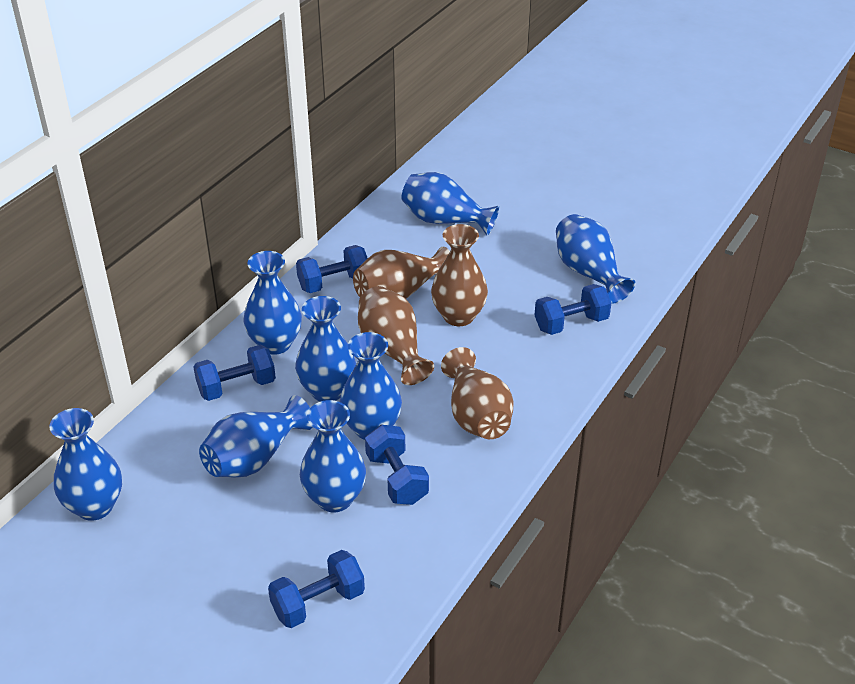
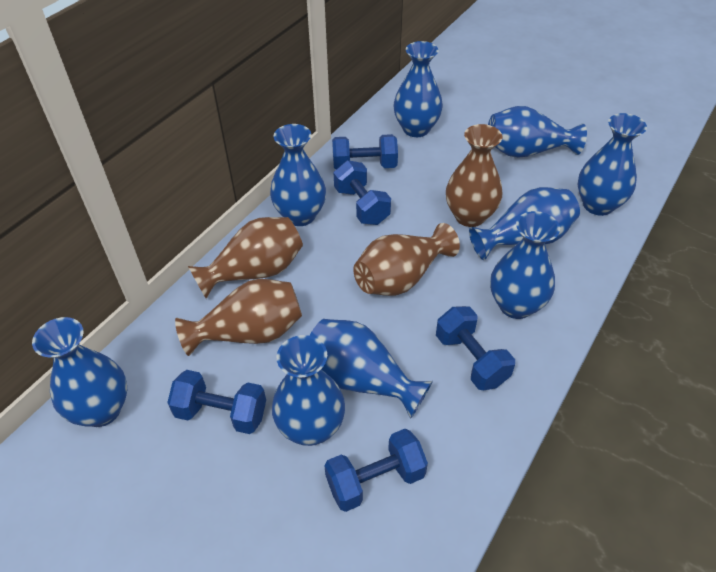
blue vase: 8 -> 9

